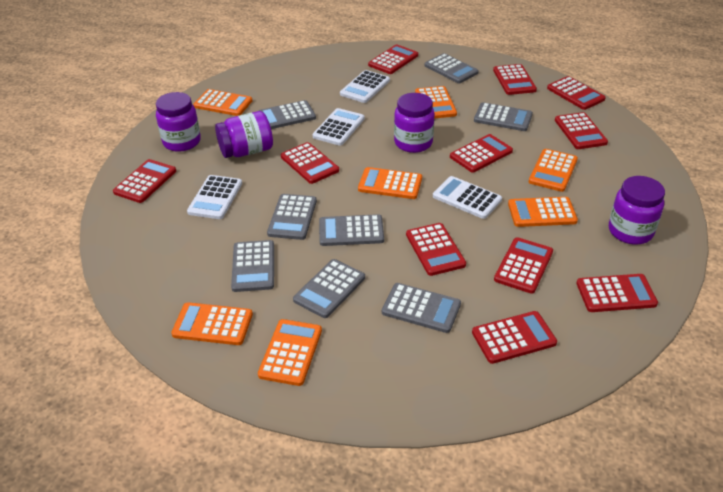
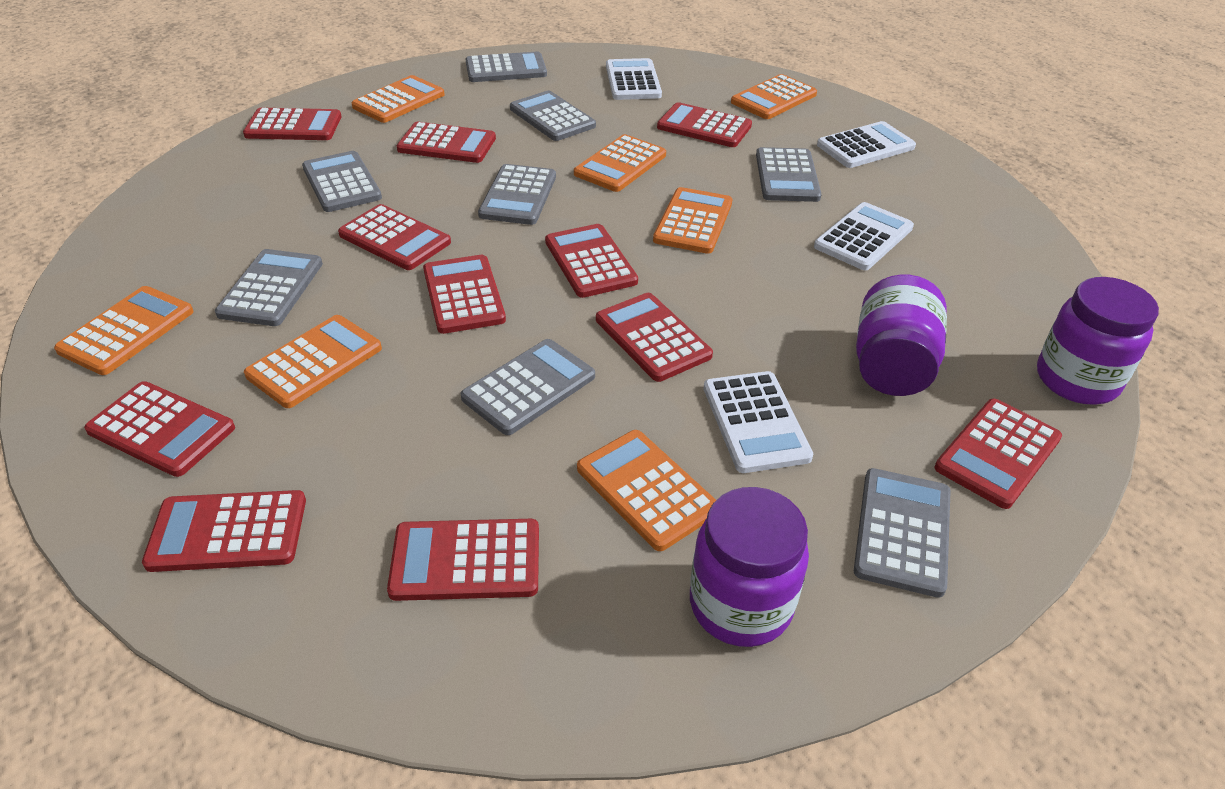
purple jar: 4 -> 3

